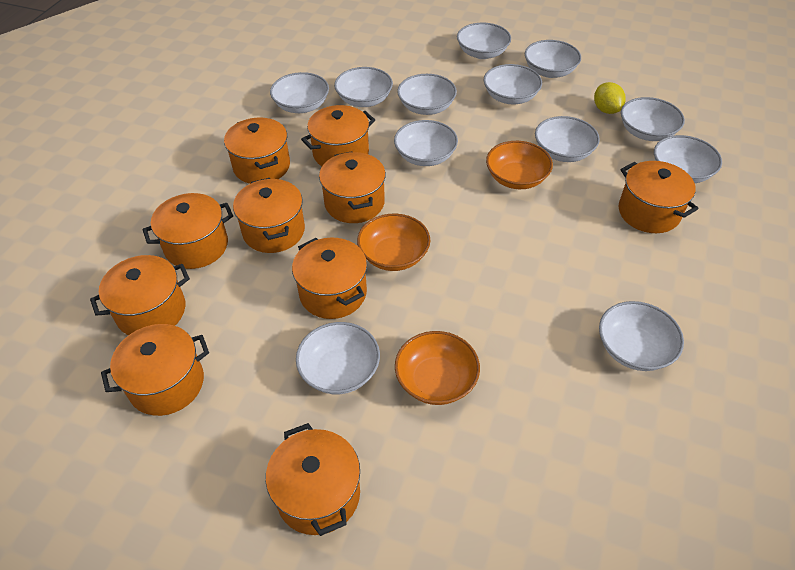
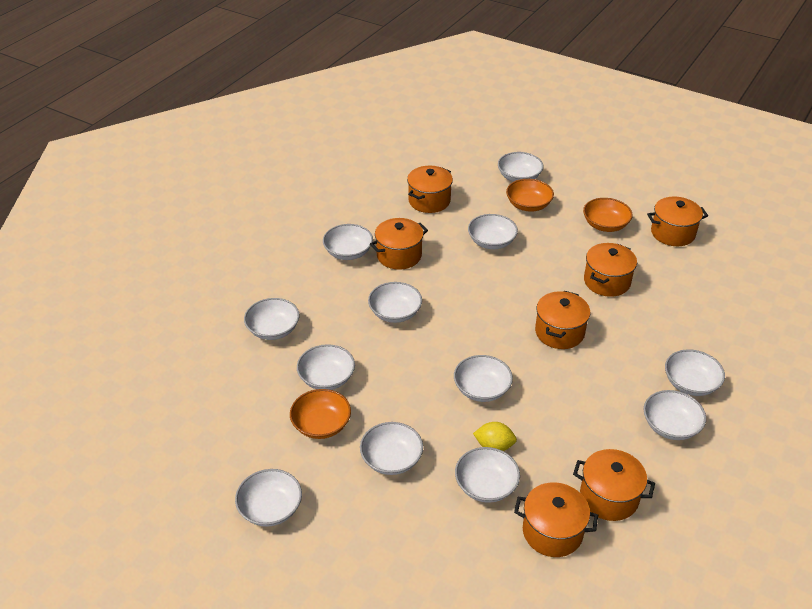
orange pot: 10 -> 7

